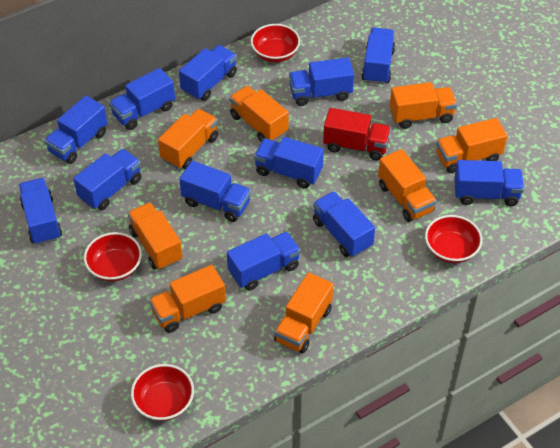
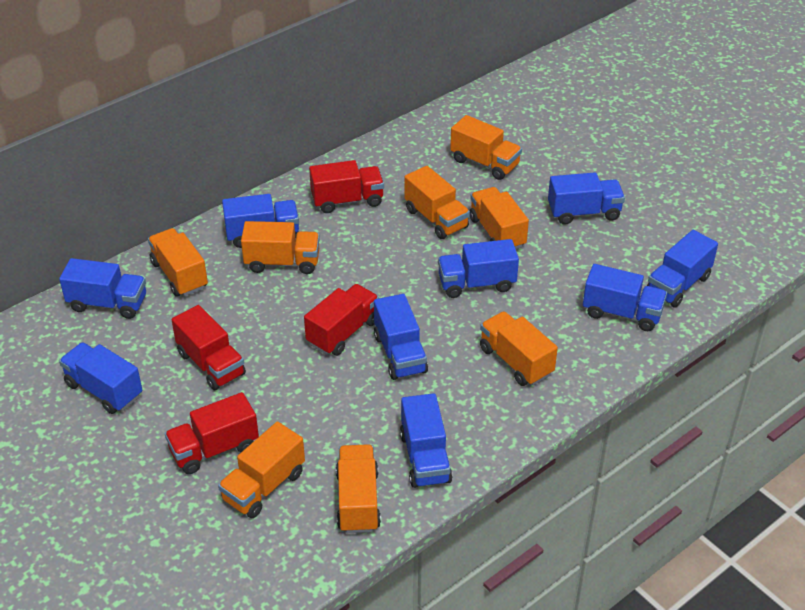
blue truck: 12 -> 9
red bowl: 4 -> 0
red truck: 1 -> 4

